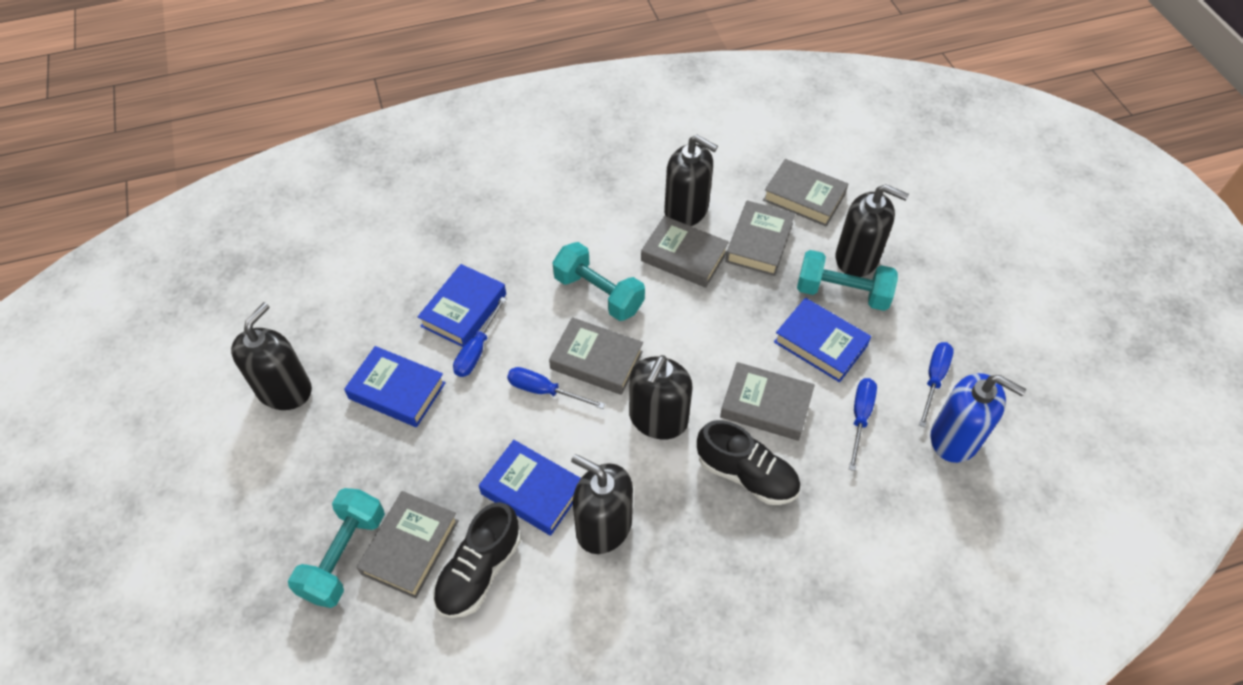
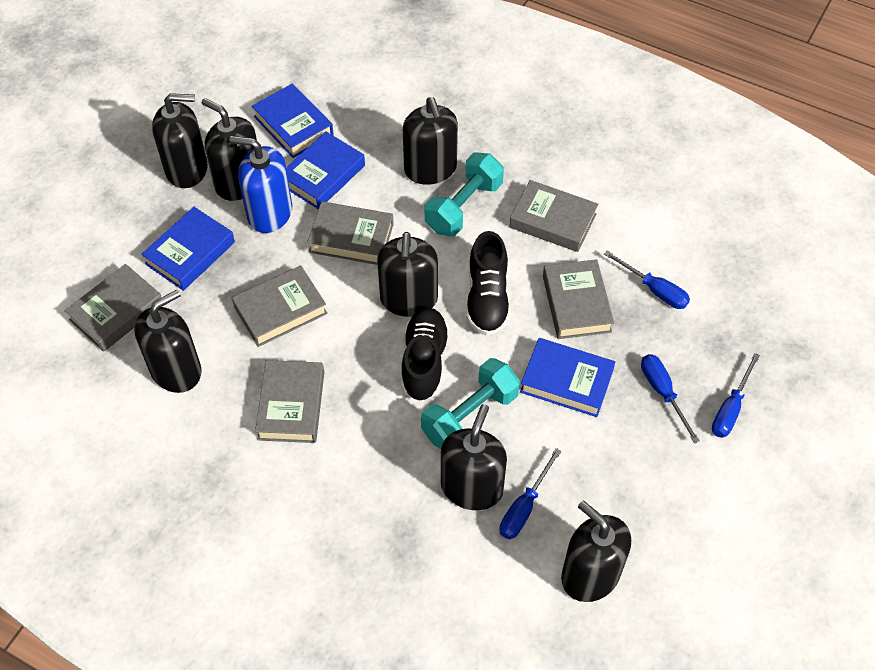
black soap dispenser: 5 -> 7
turquoise dumbbell: 3 -> 2

